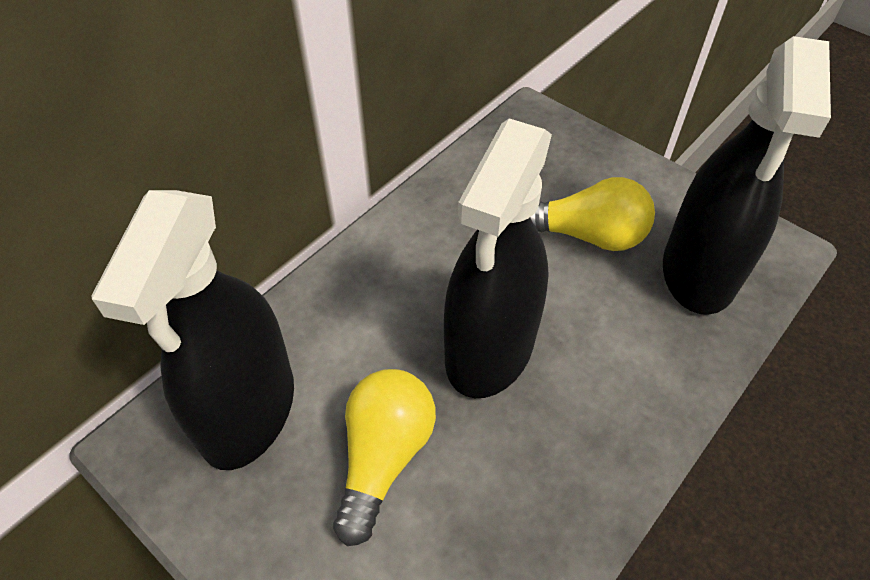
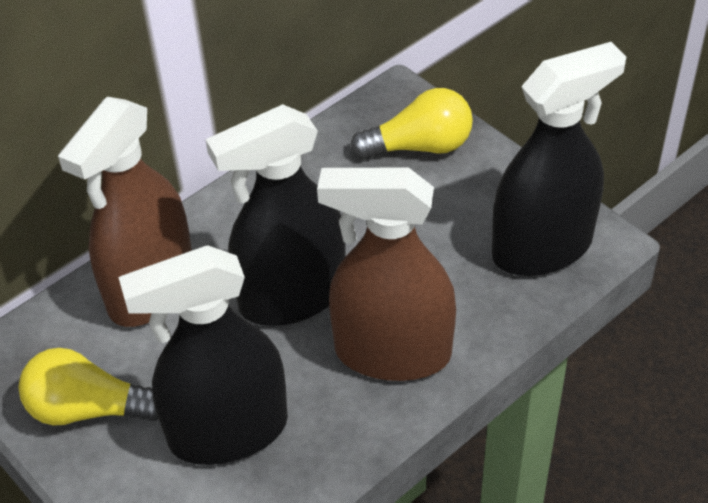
brown spray bottle: 0 -> 2

